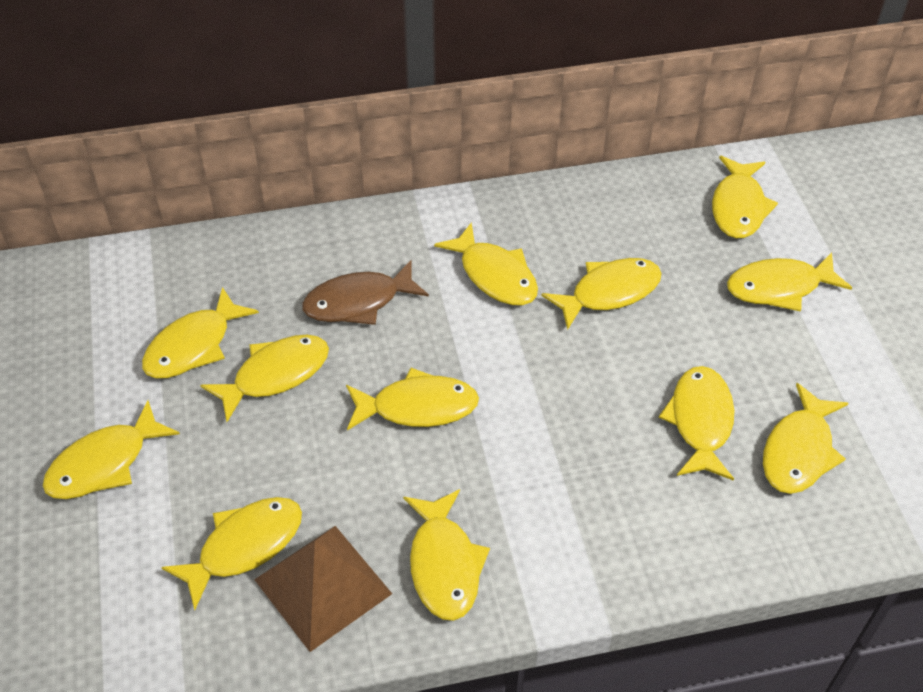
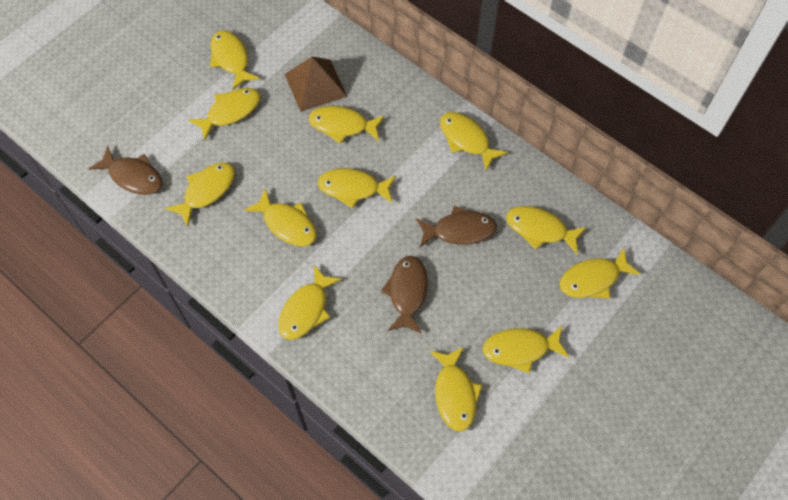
brown fish: 1 -> 3

